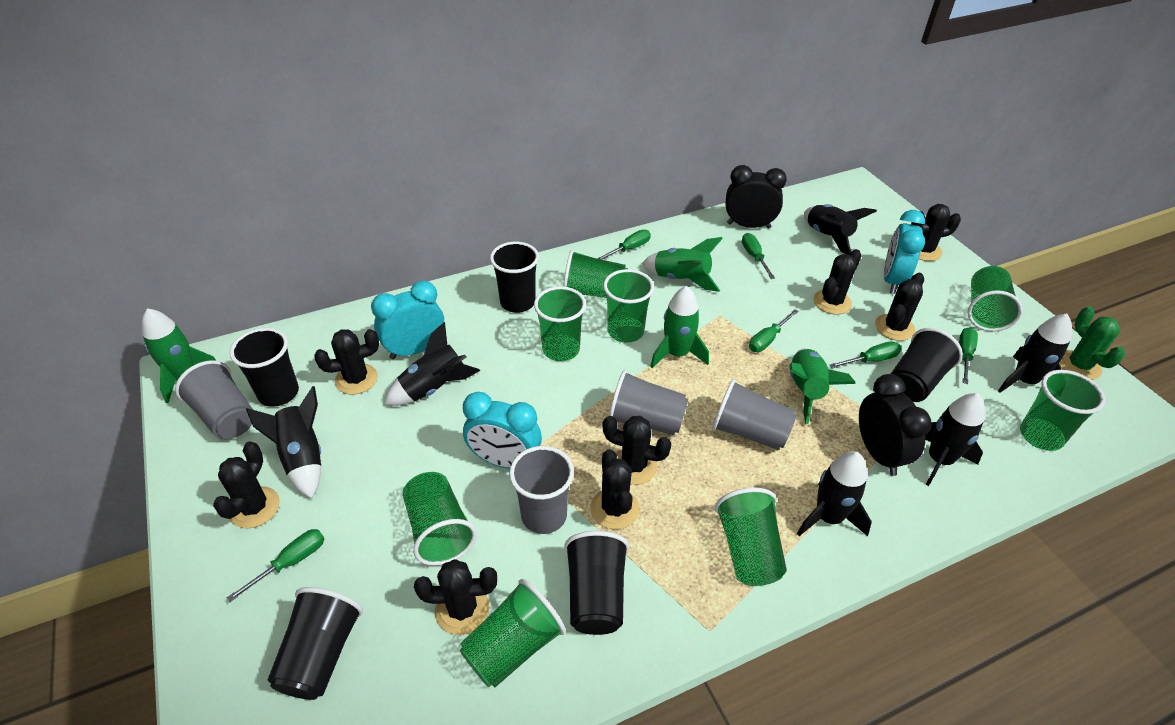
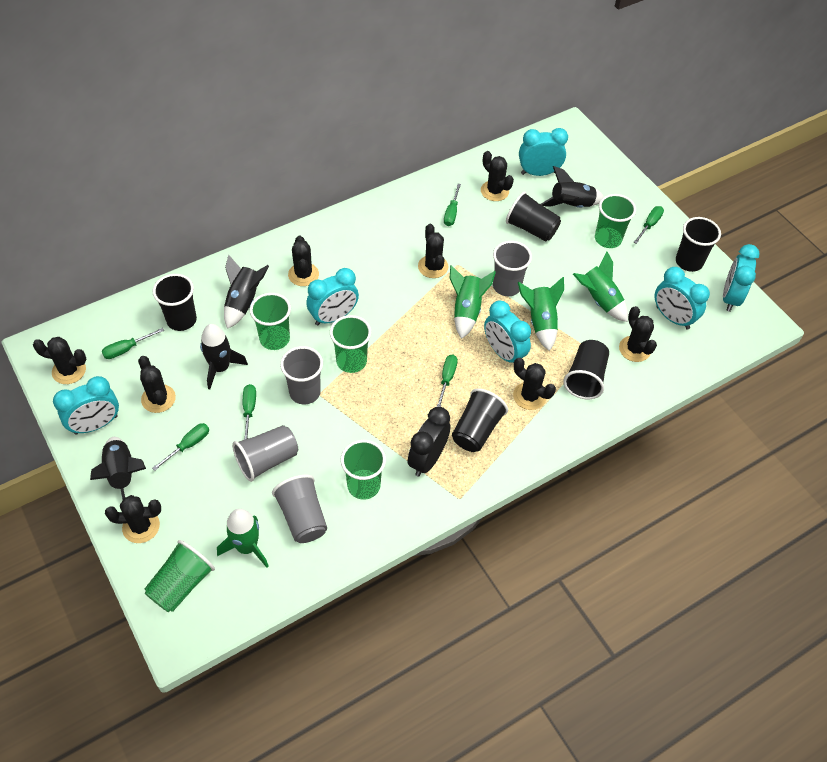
black clock: 2 -> 1
black rocket: 6 -> 4
green cactus: 1 -> 0
green cup: 8 -> 5
turquoise clock: 3 -> 6

